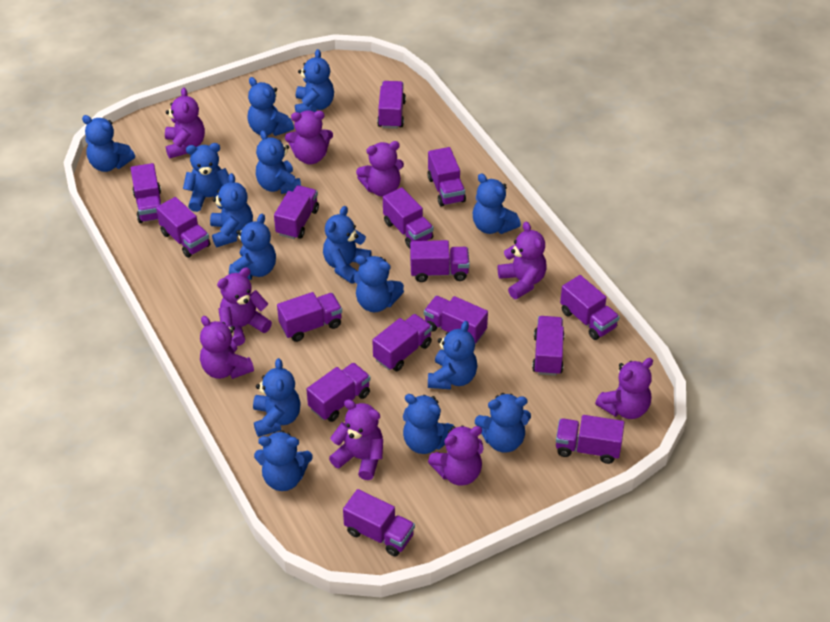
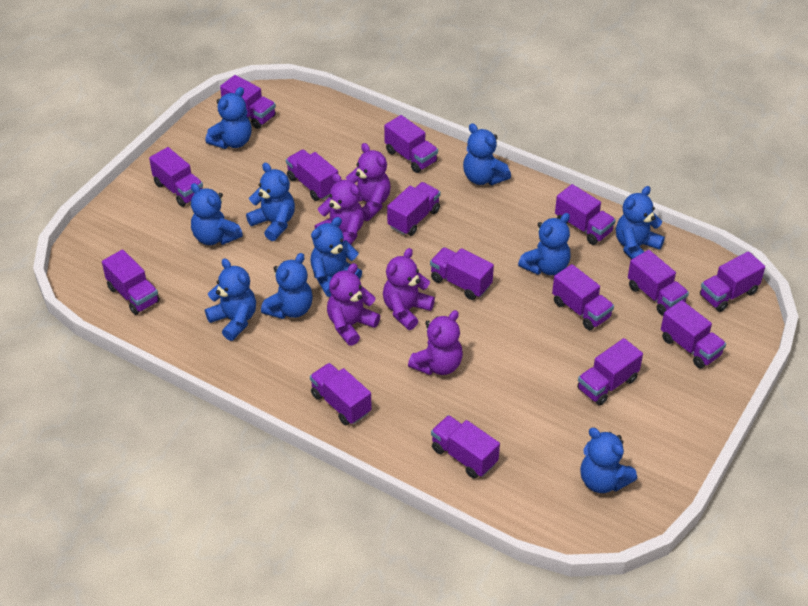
blue teddy bear: 15 -> 10
purple teddy bear: 9 -> 5

